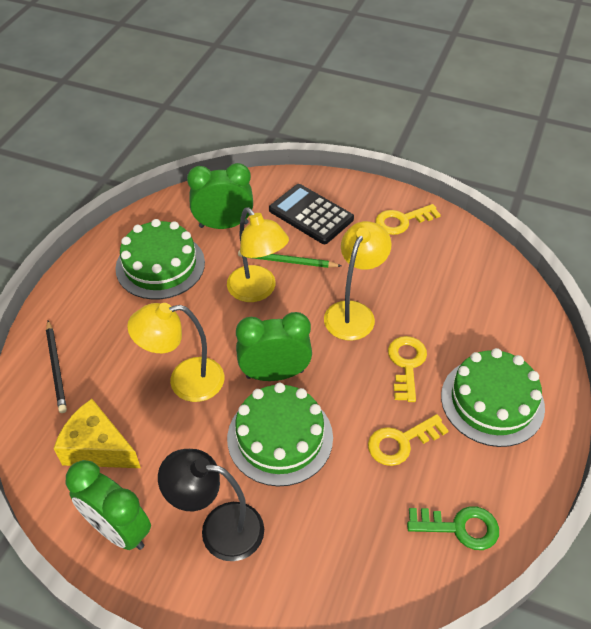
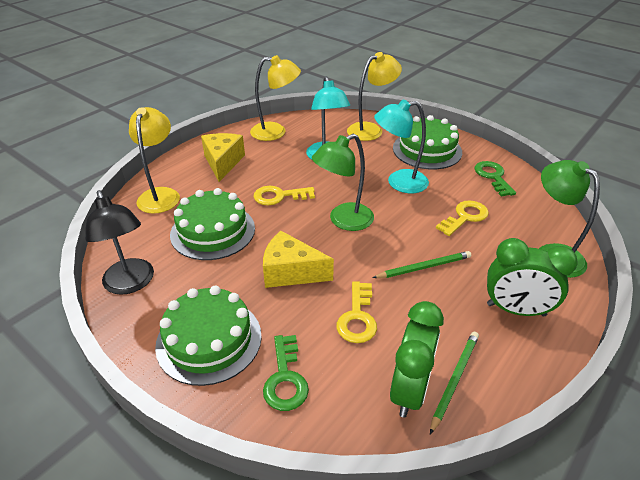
black calculator: 1 -> 0
black pencil: 1 -> 0
green clock: 3 -> 2
green key: 1 -> 2
green lamp: 0 -> 2
green pencil: 1 -> 2
turquoise lamp: 0 -> 2
yellow cheese: 1 -> 2

